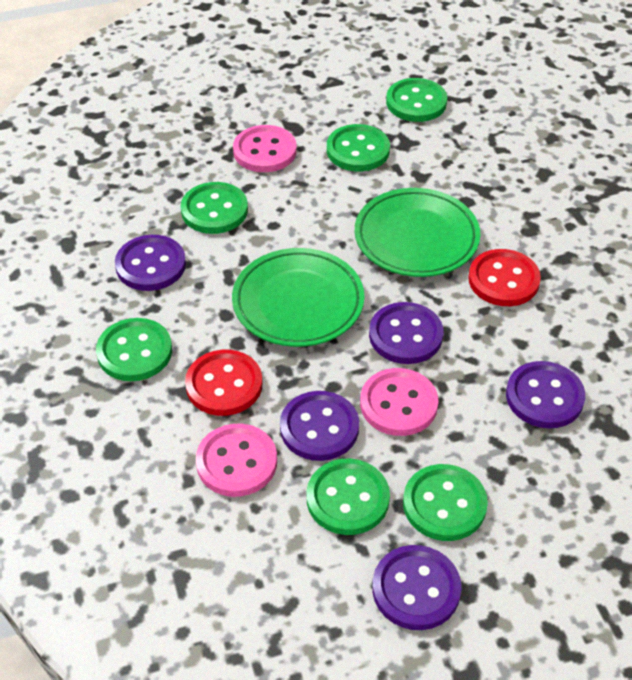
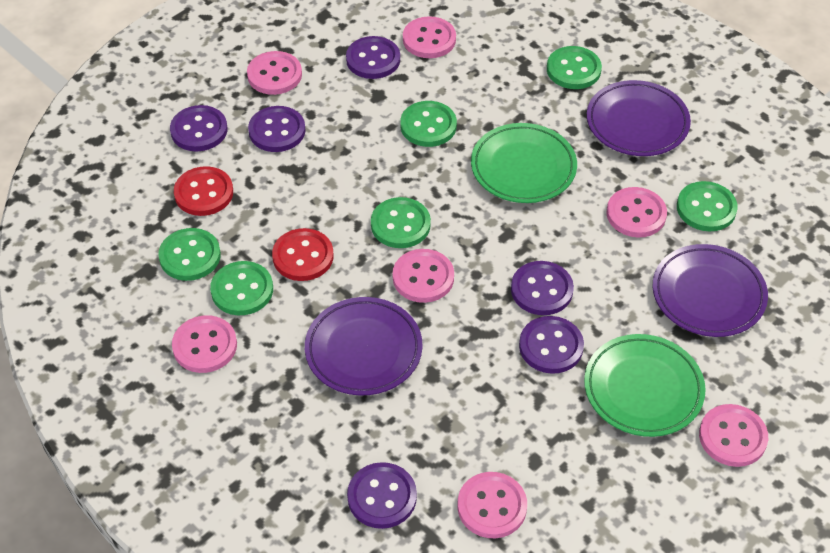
pink button: 3 -> 7
purple button: 5 -> 6
purple plate: 0 -> 3

